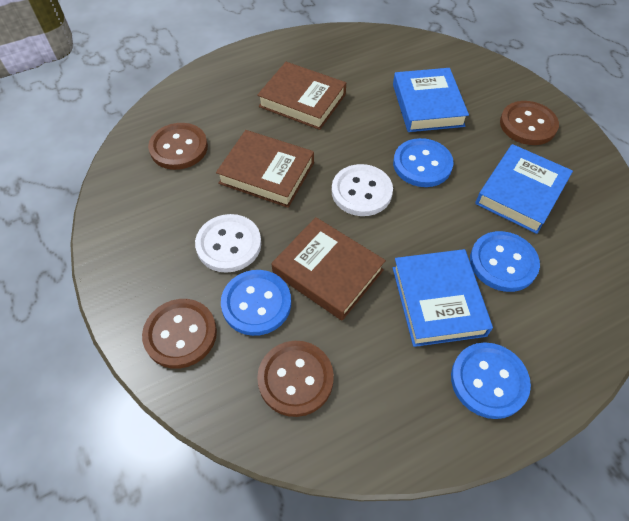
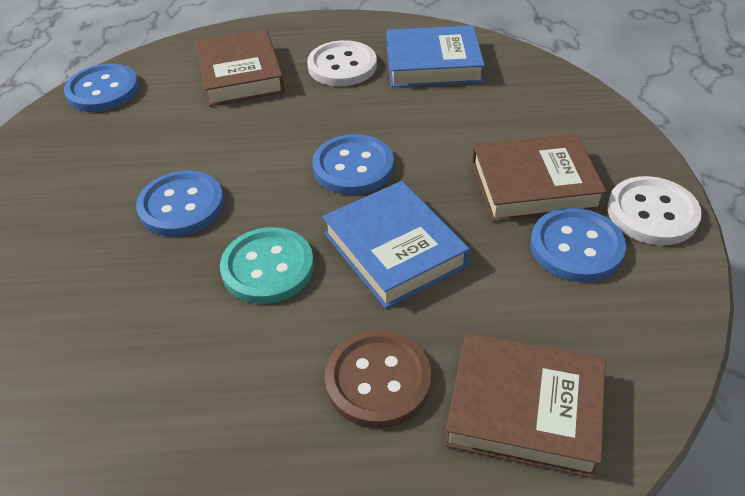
blue book: 3 -> 2
brown button: 4 -> 1
turquoise button: 0 -> 1

